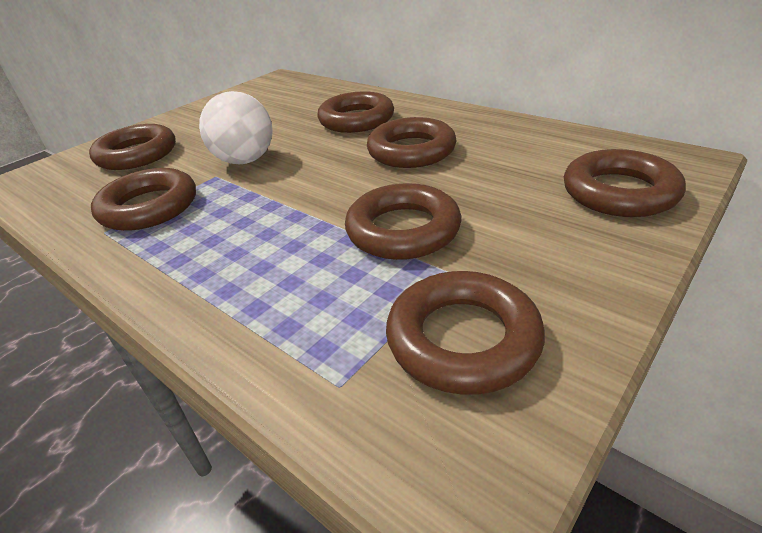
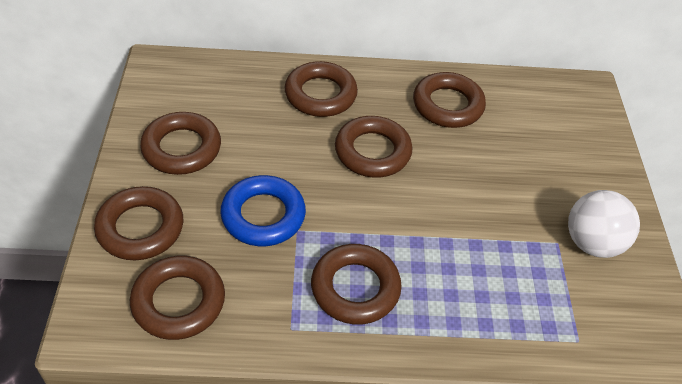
blue ring: 0 -> 1

